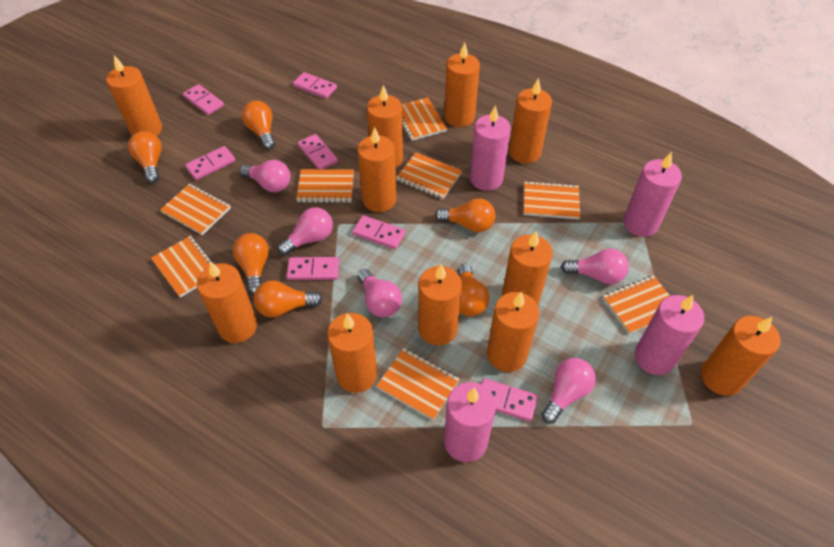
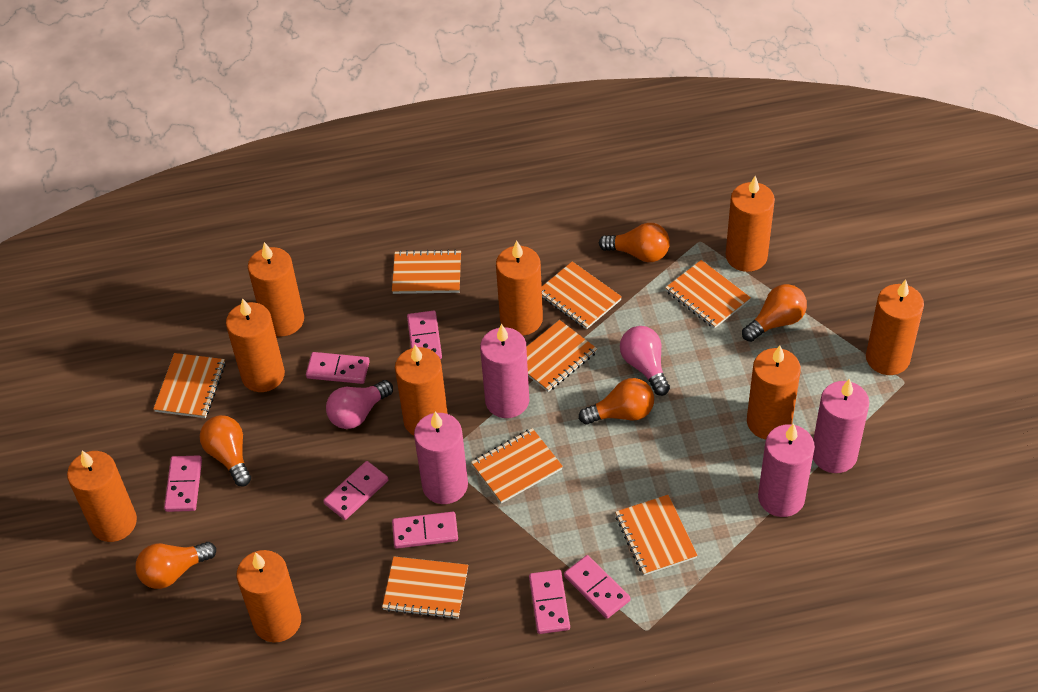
orange candle: 11 -> 9
orange light bulb: 6 -> 5
pink light bulb: 5 -> 2

